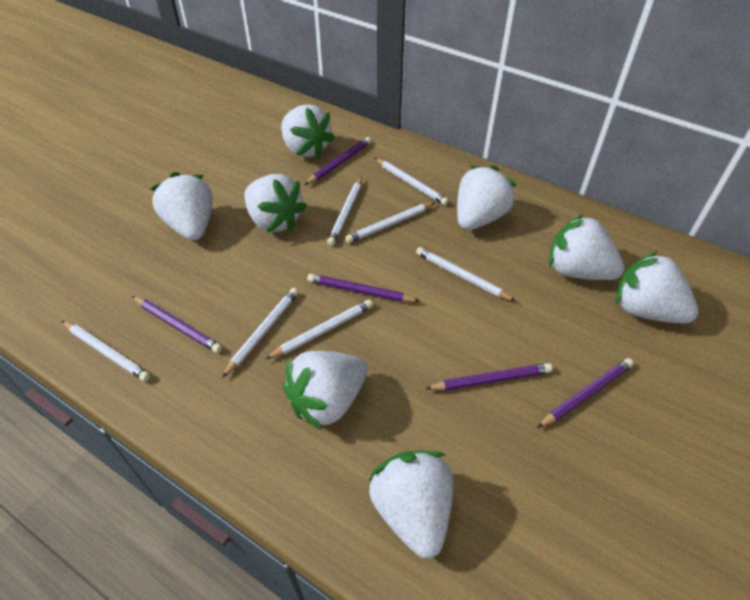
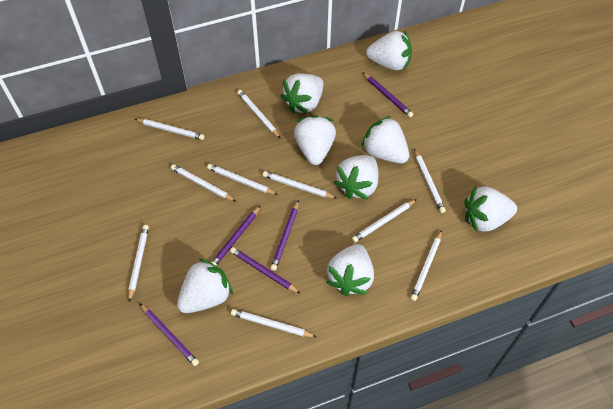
white pencil: 7 -> 10

